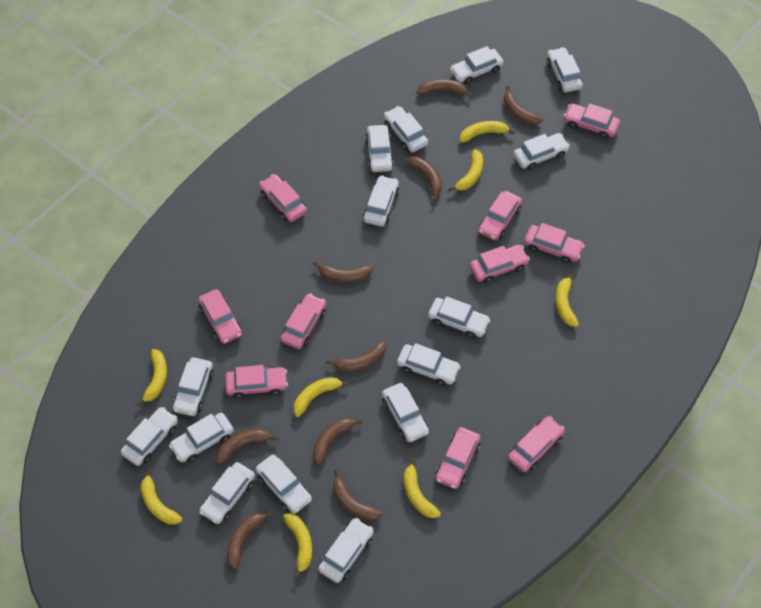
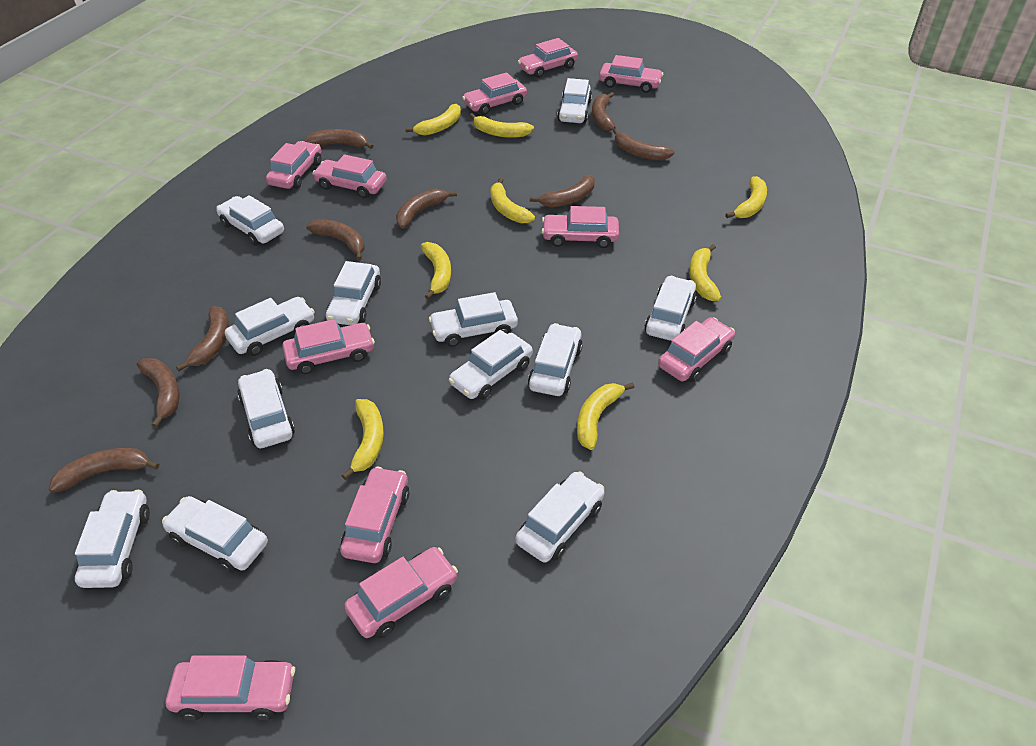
pink car: 10 -> 11
white car: 15 -> 12

